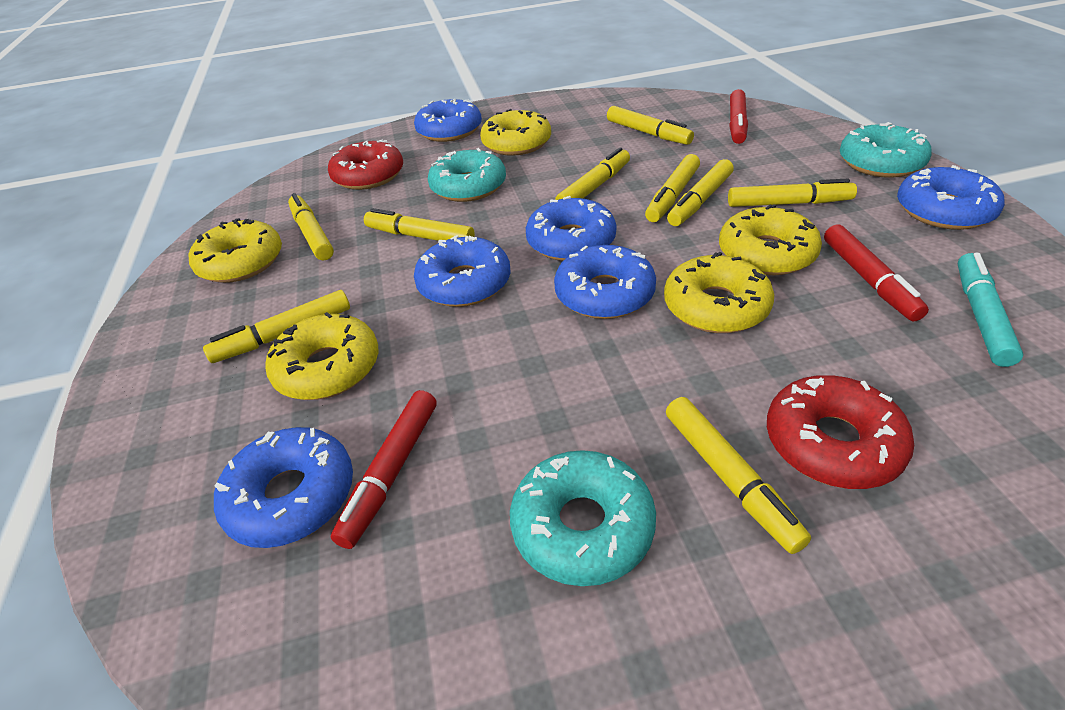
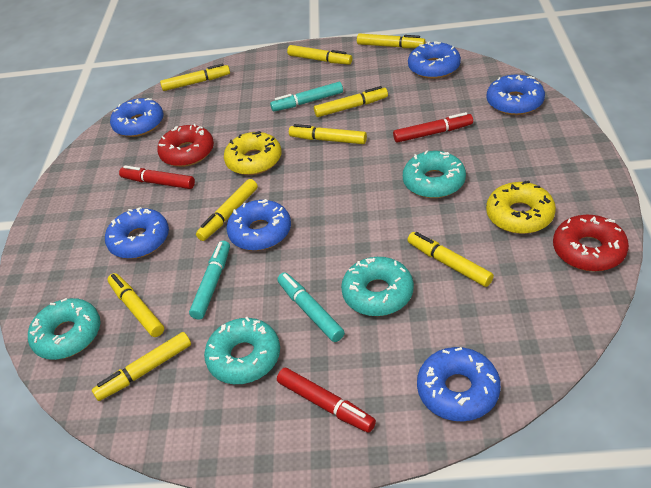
turquoise donut: 3 -> 4
turquoise marker: 1 -> 3
yellow donut: 5 -> 2

